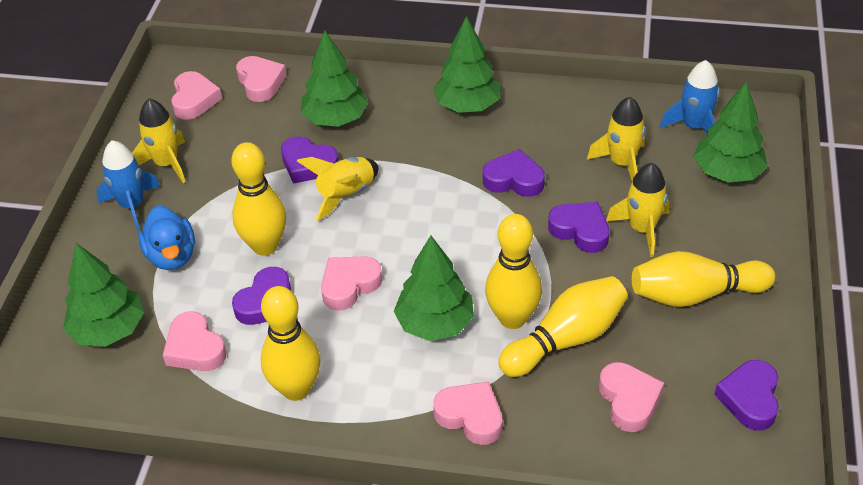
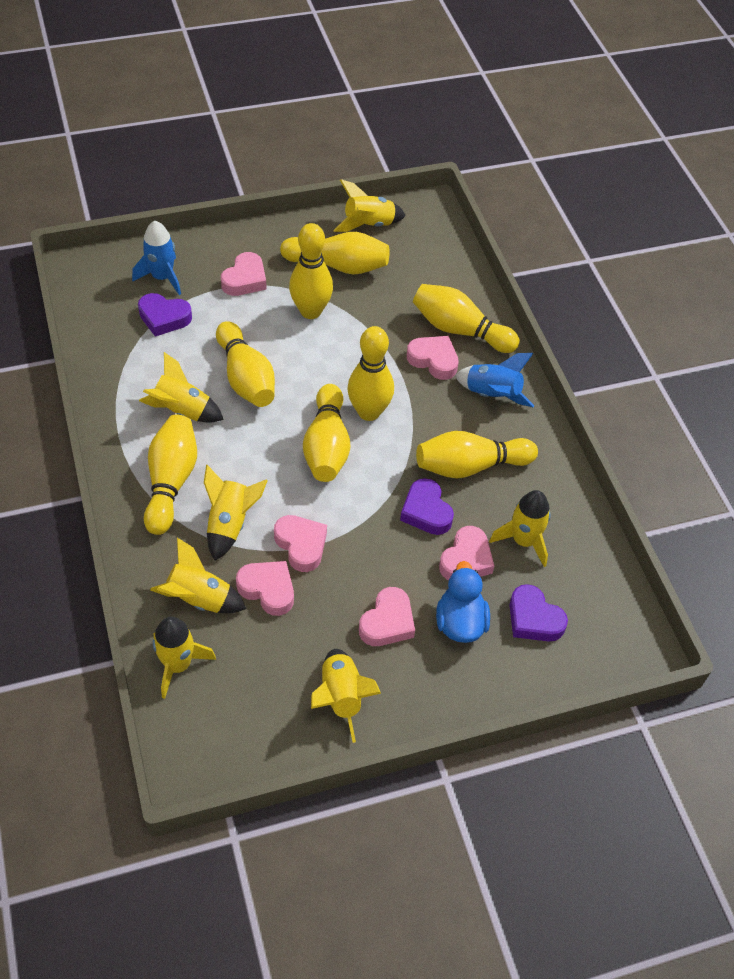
green tree: 5 -> 0
purple heart: 5 -> 3
yellow bowling pin: 5 -> 8
yellow rocket: 4 -> 7

